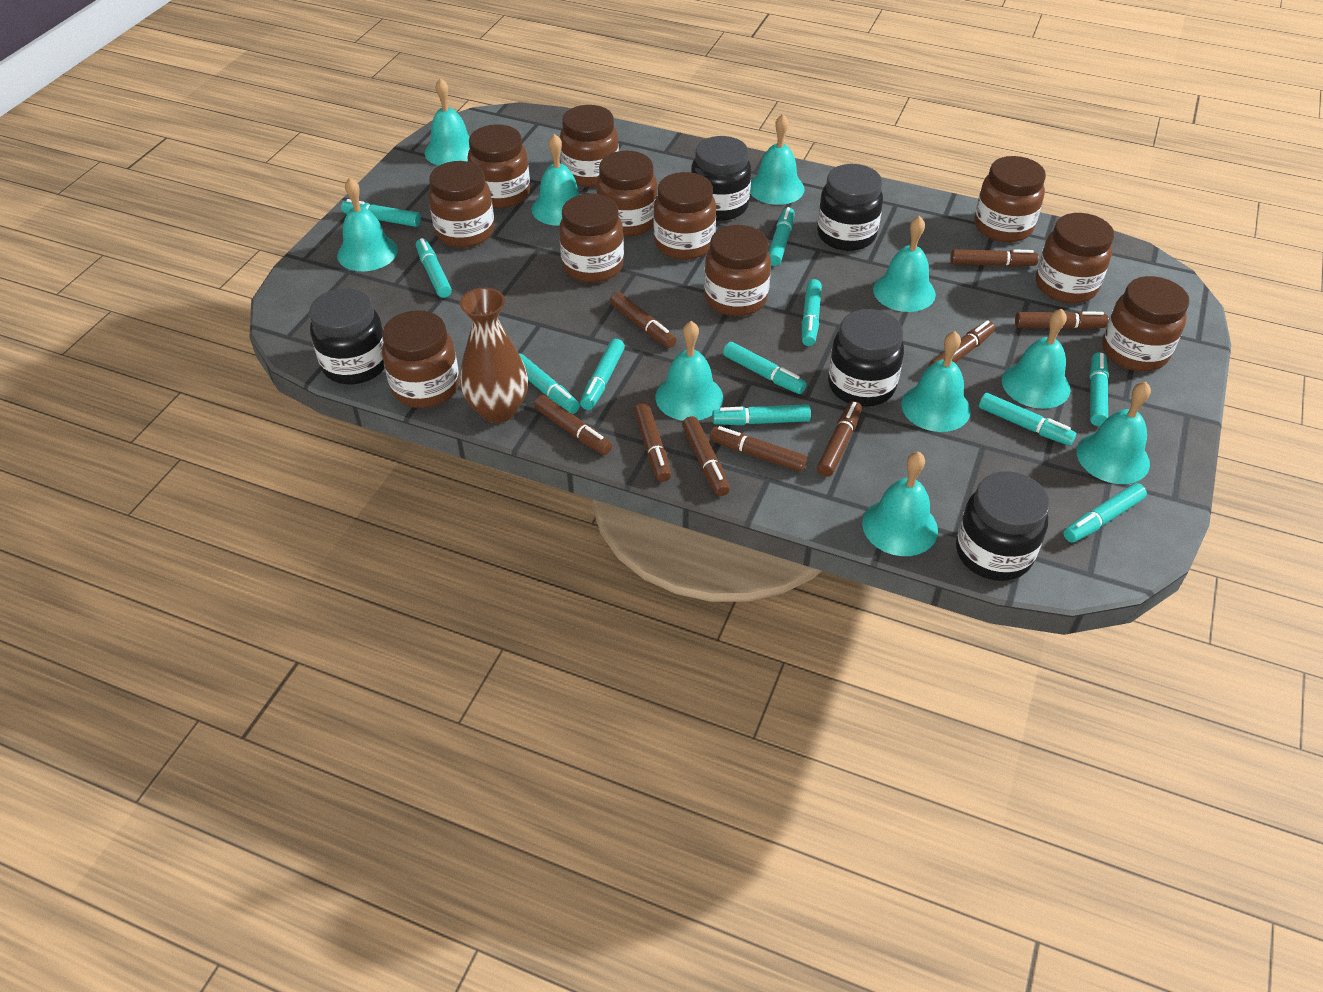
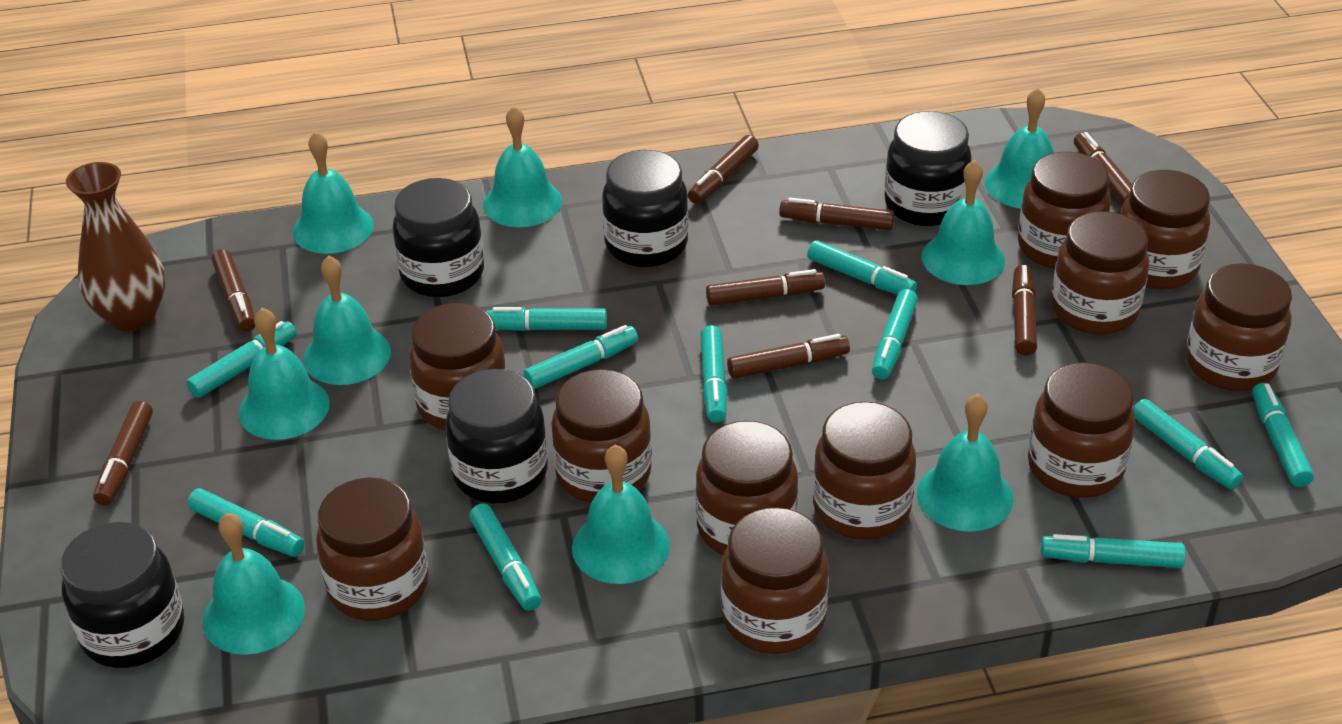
brown marker: 9 -> 8
turquoise bell: 10 -> 9

